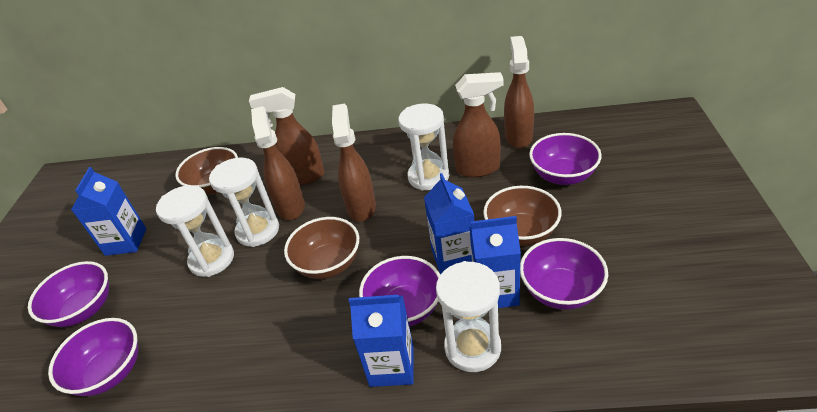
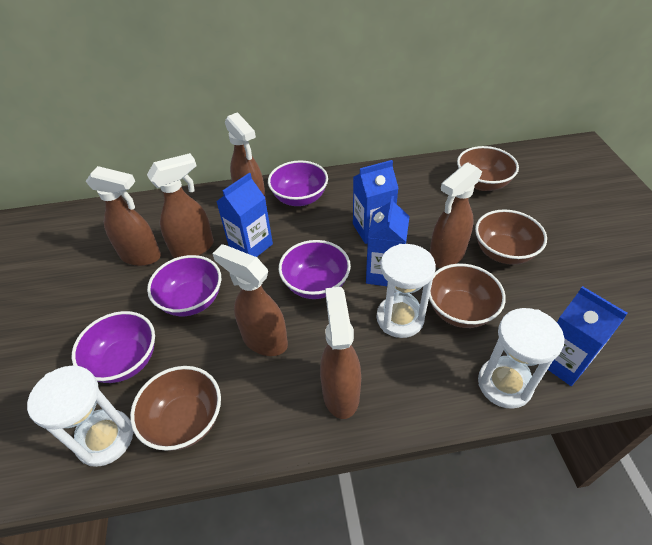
brown bowl: 3 -> 4
brown spray bottle: 5 -> 6
purple bowl: 5 -> 4
white hourglass: 4 -> 3

